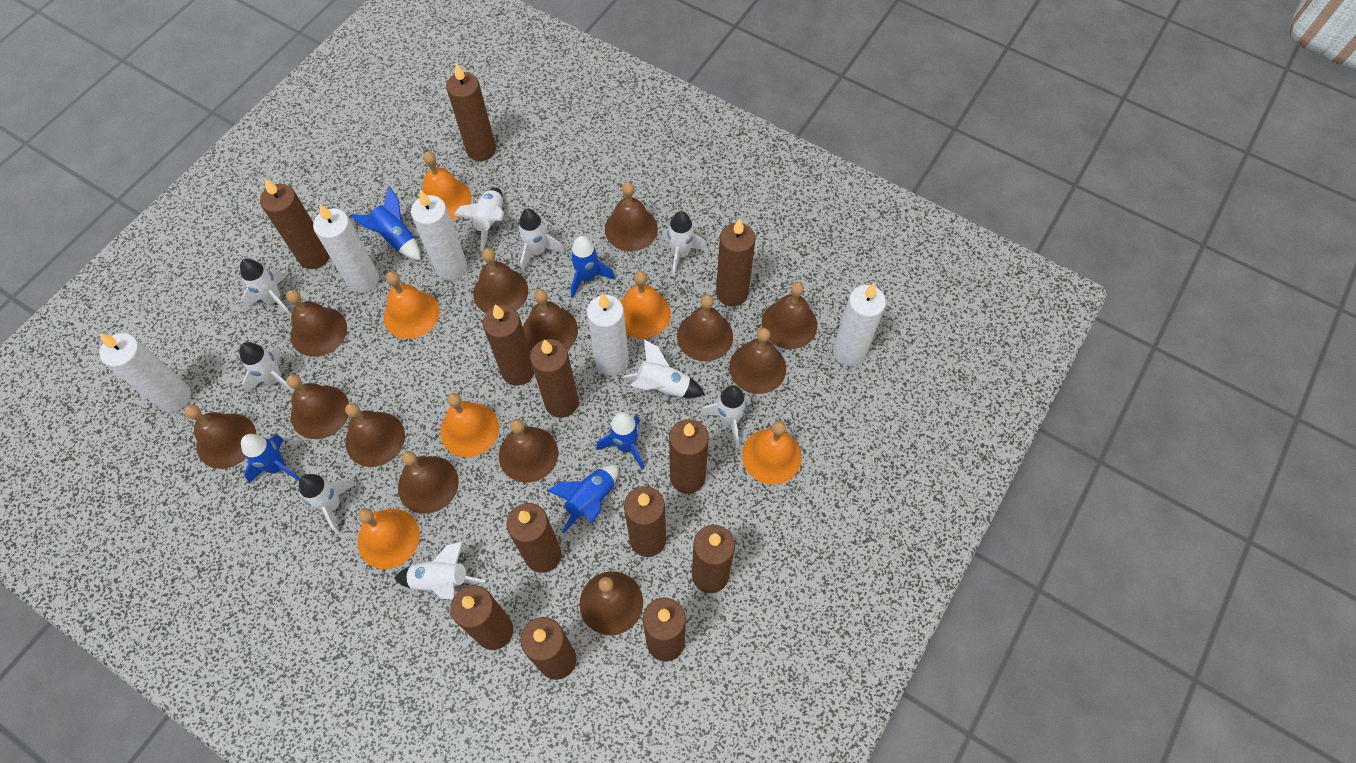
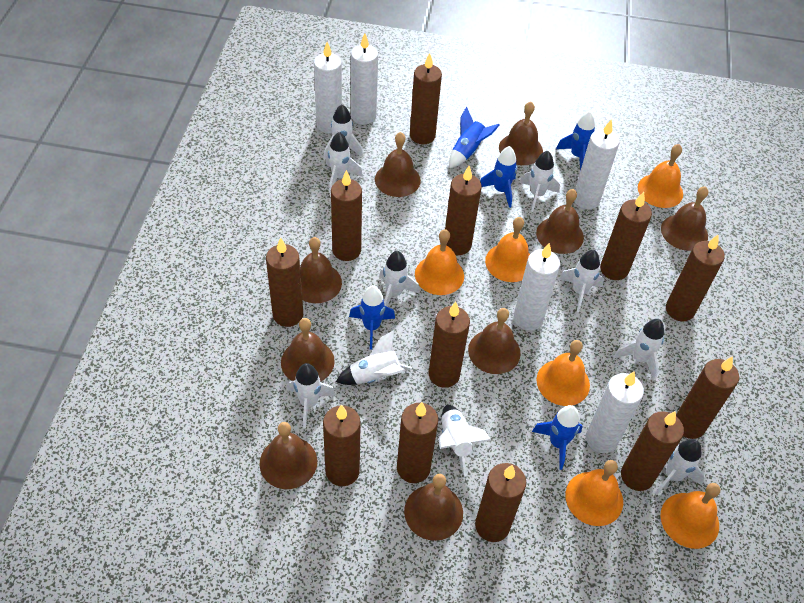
brown bell: 13 -> 9
white rocket: 9 -> 10

